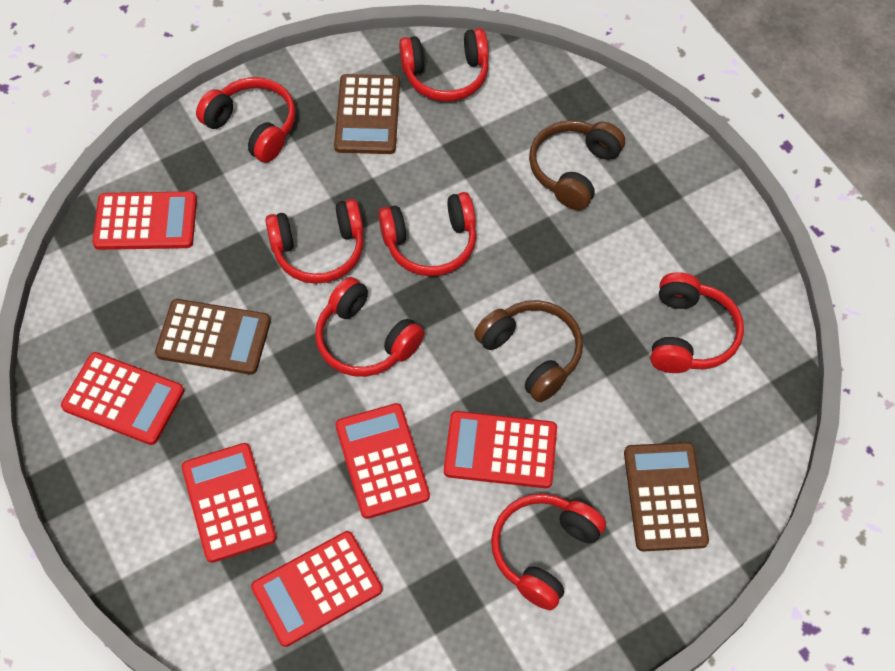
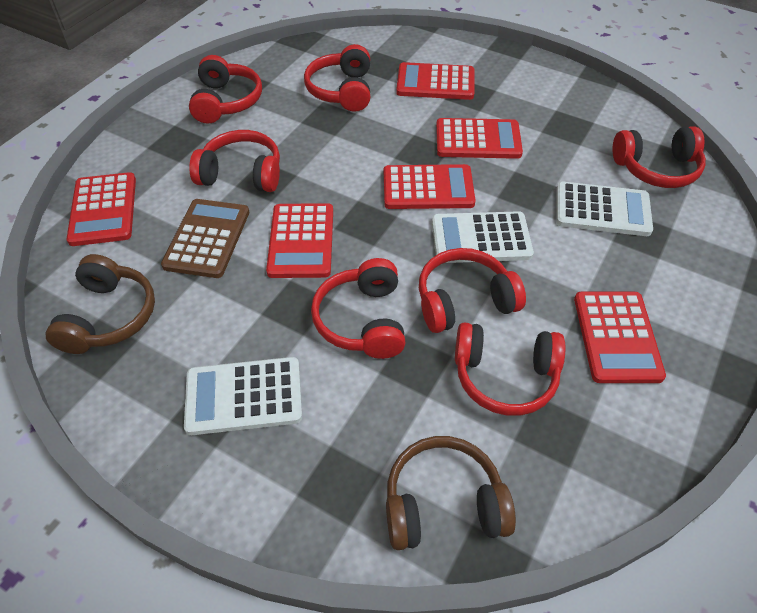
brown calculator: 3 -> 1
white calculator: 0 -> 3

